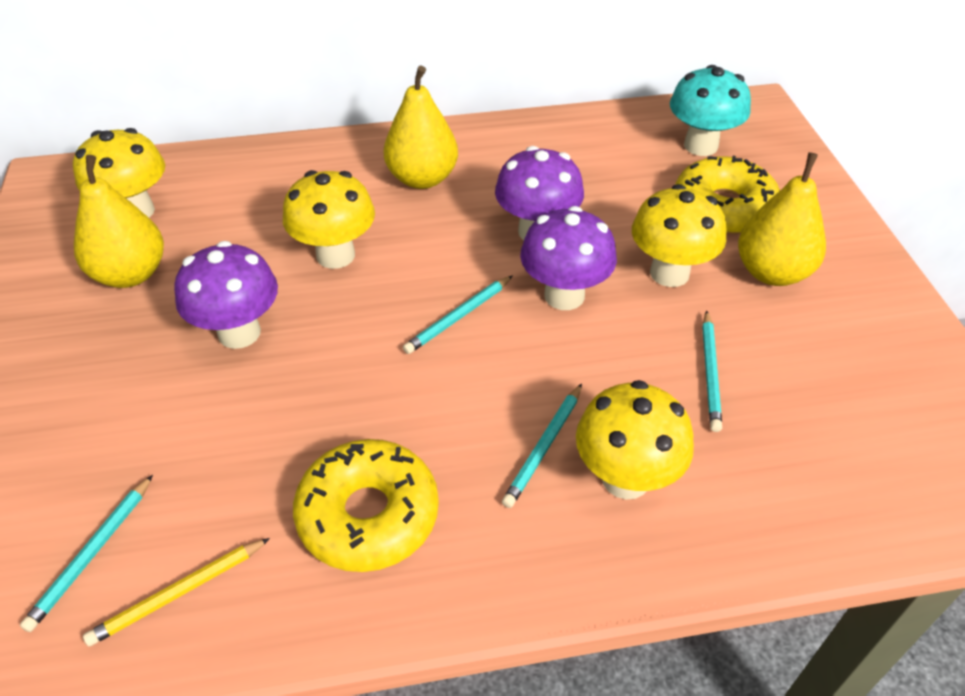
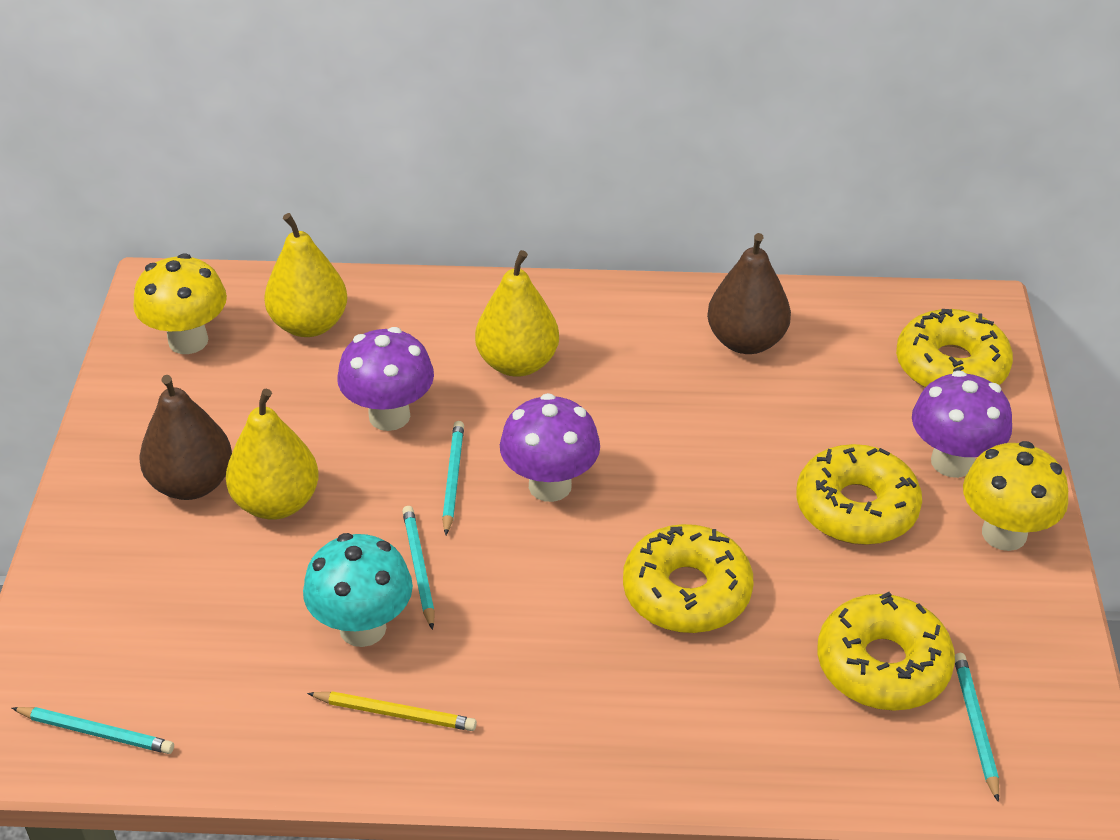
brown pear: 0 -> 2
yellow donut: 2 -> 4
yellow mushroom: 4 -> 2

